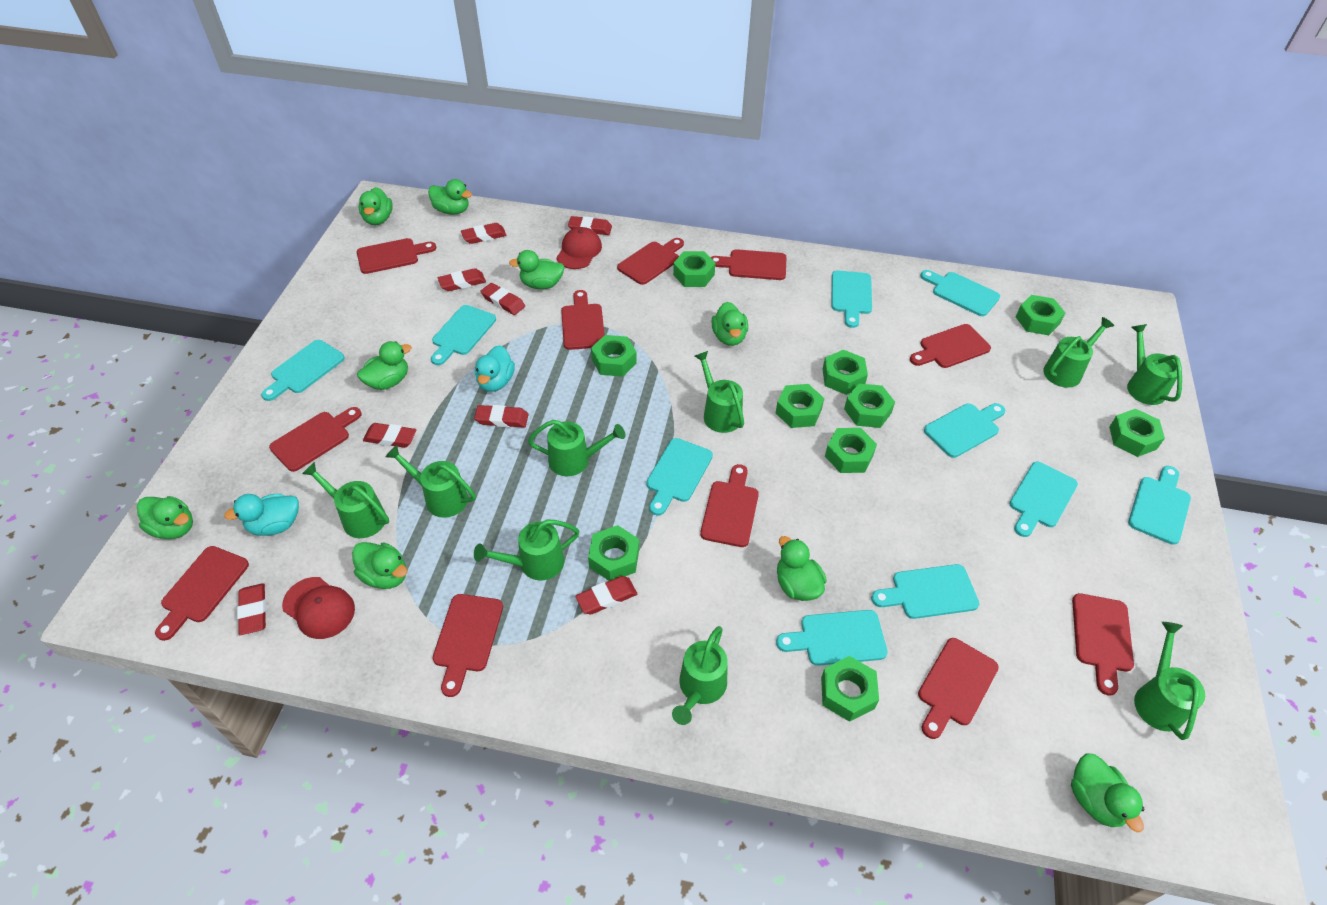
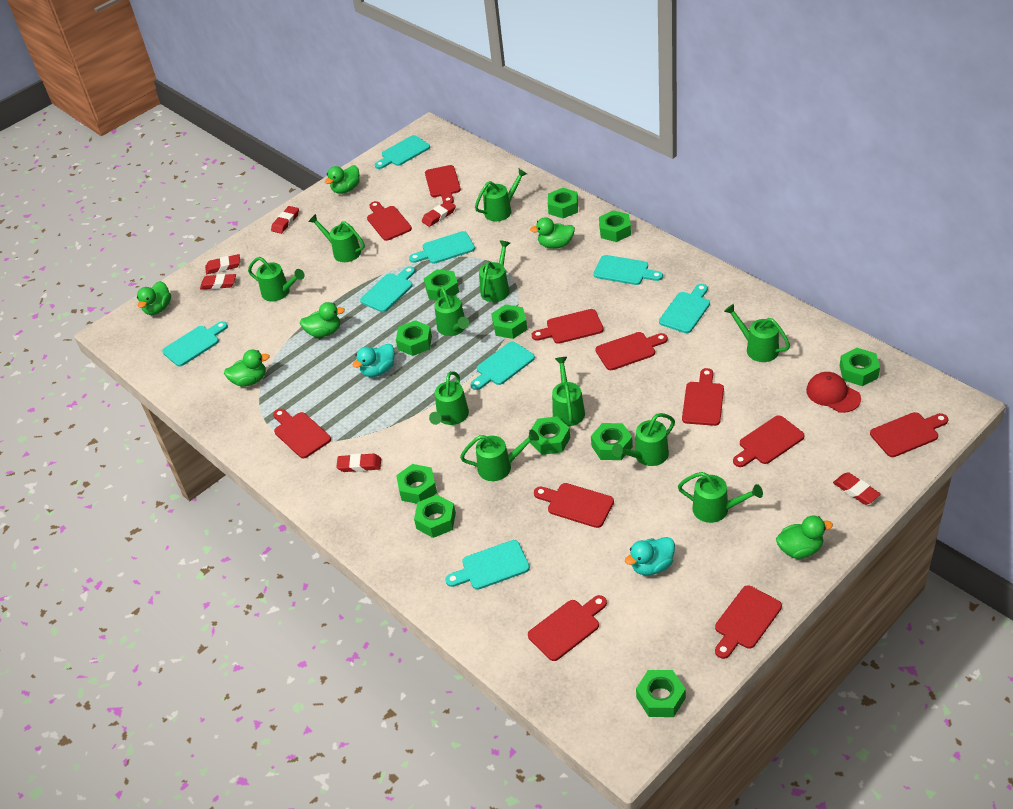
green duck: 9 -> 6
green nut: 10 -> 11
green watering can: 9 -> 11
red cap: 2 -> 1
red eraser: 8 -> 6
turquoise cutting board: 10 -> 8

